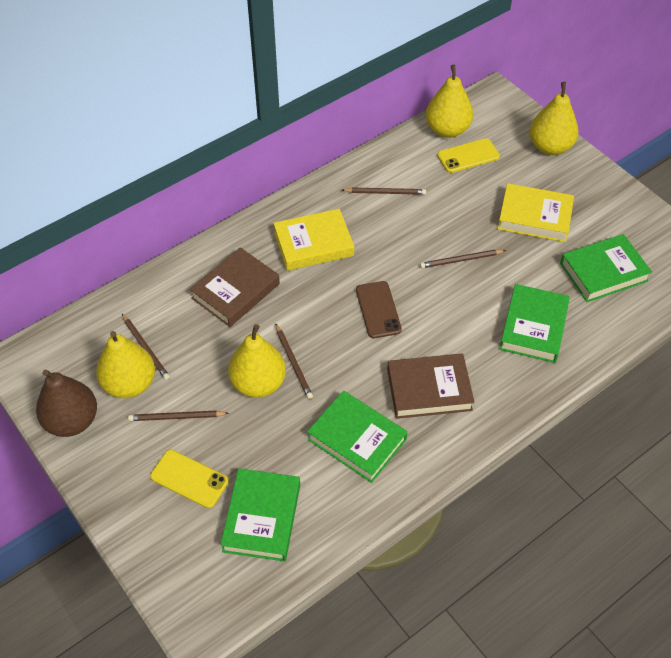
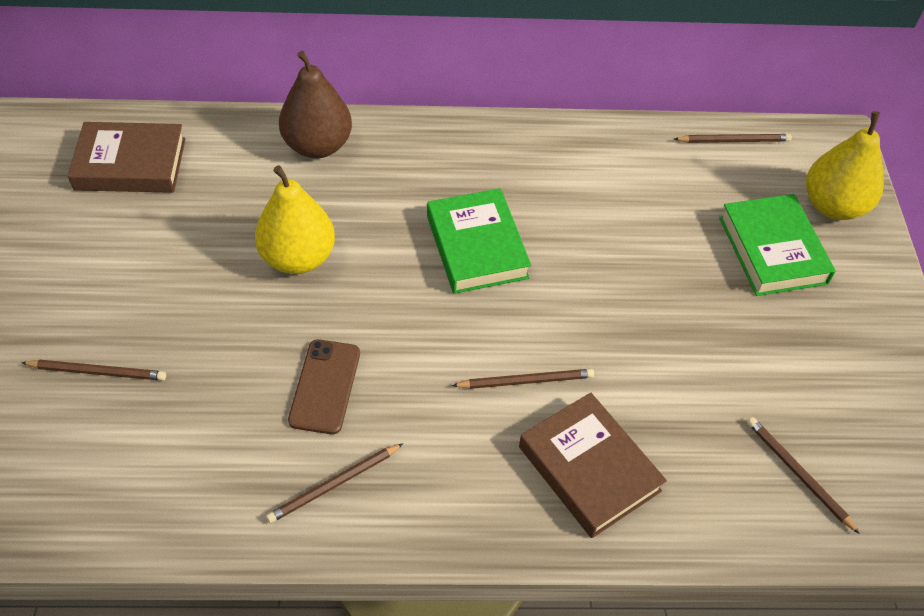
green book: 4 -> 2
yellow book: 2 -> 0
yellow pear: 4 -> 2
yellow phone: 2 -> 0

